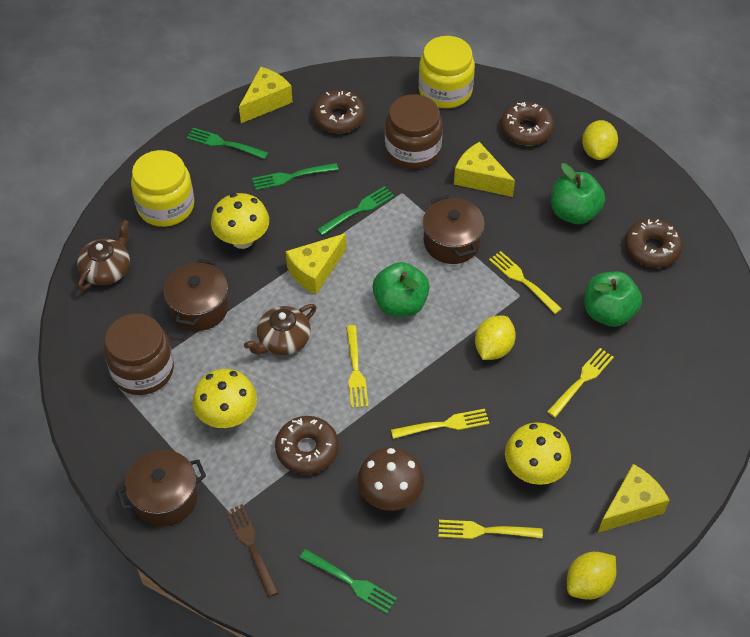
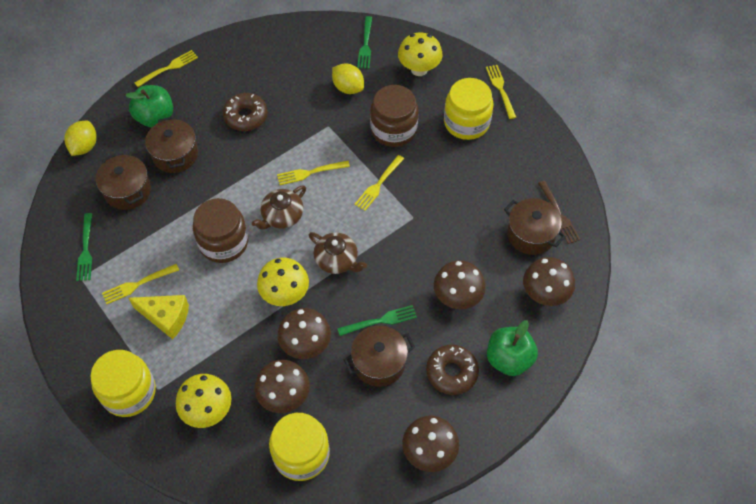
brown donut: 4 -> 2
brown mushroom: 1 -> 5
brown pot: 3 -> 4
green apple: 3 -> 2
green fork: 4 -> 3
yellow cheese: 4 -> 1
yellow jar: 2 -> 3
yellow lemon: 3 -> 2

